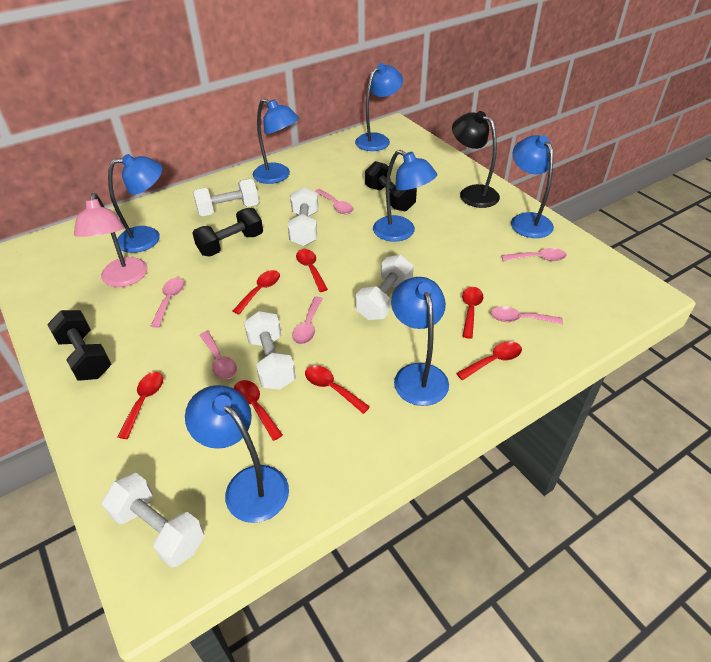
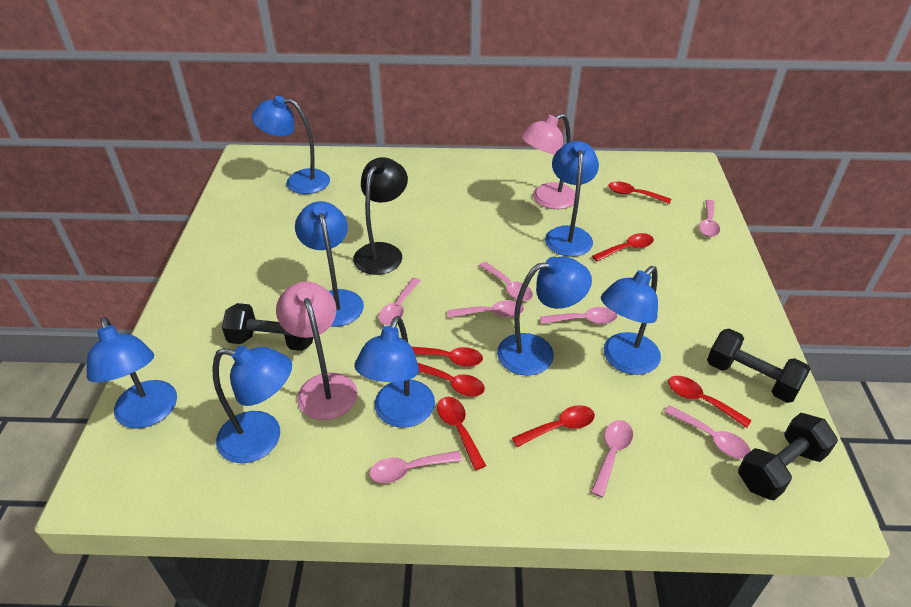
blue lamp: 7 -> 8
pink lamp: 1 -> 2
pink spoon: 6 -> 8
white dumbbell: 5 -> 0

